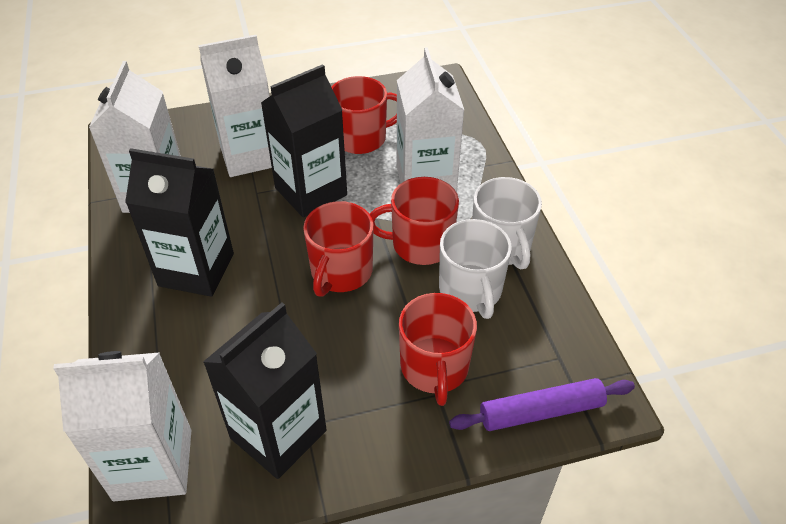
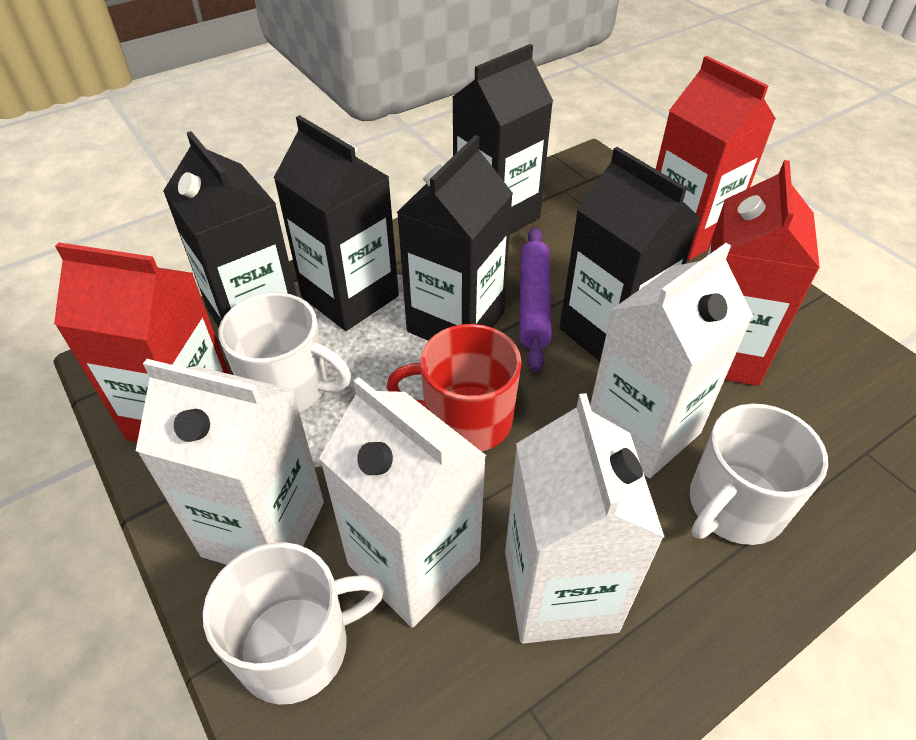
black carton: 3 -> 5
red carton: 0 -> 3
red mug: 4 -> 1
white mug: 2 -> 3

